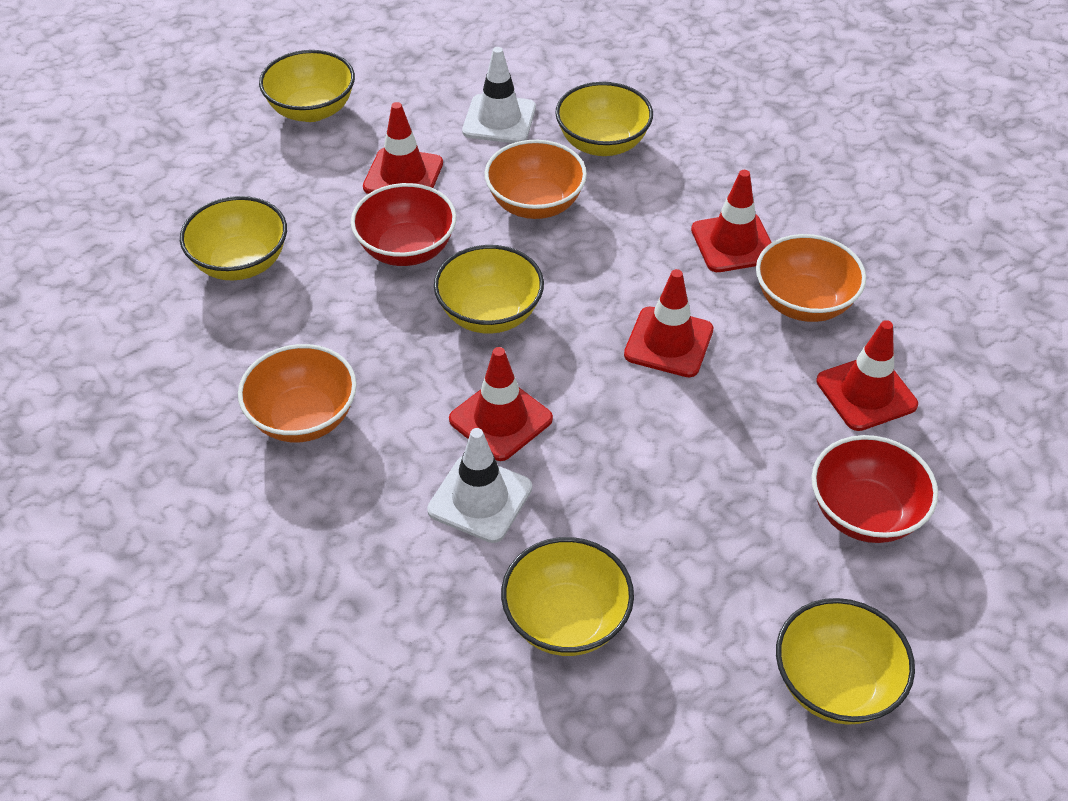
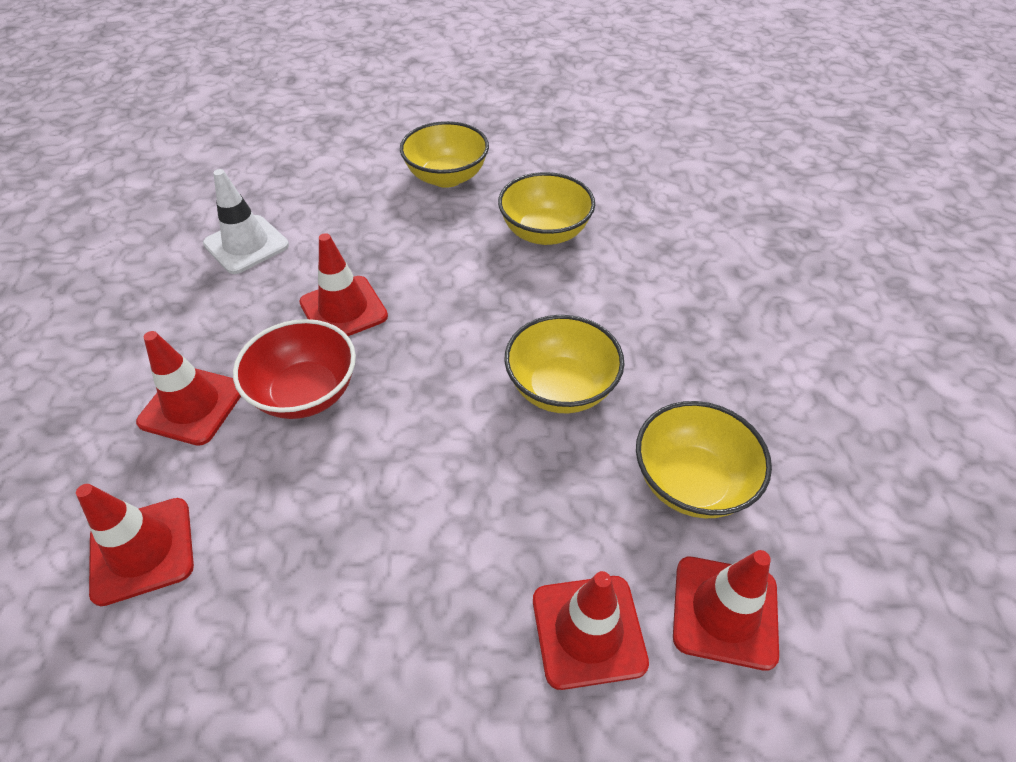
orange bowl: 3 -> 0
red bowl: 2 -> 1
white traffic cone: 2 -> 1
yellow bowl: 6 -> 4

